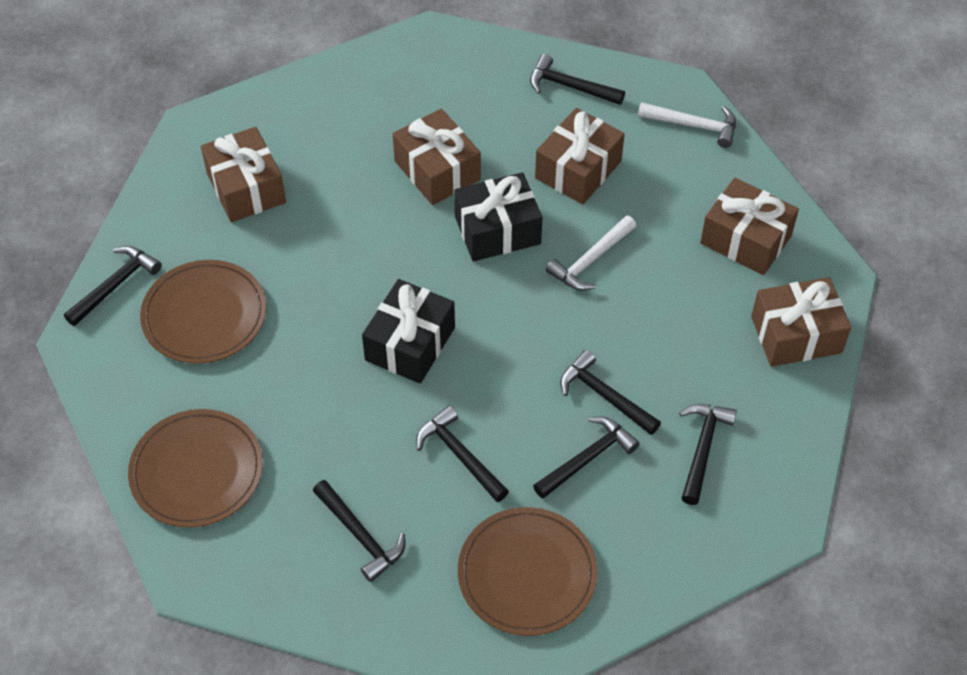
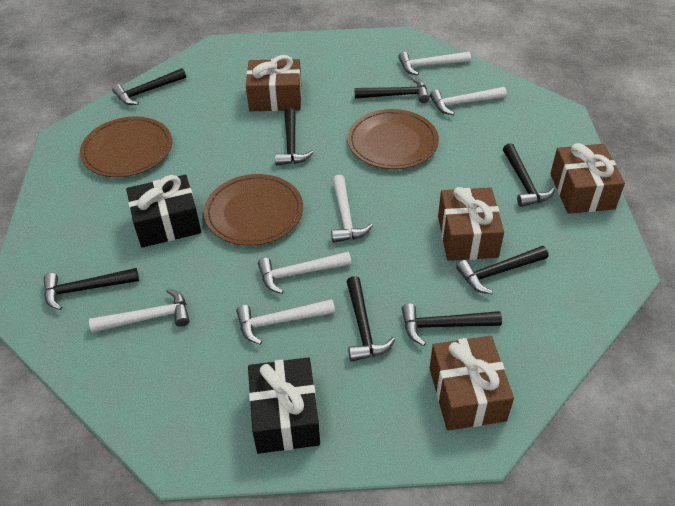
black hammer: 7 -> 8
brown gift: 5 -> 4
white hammer: 2 -> 6

